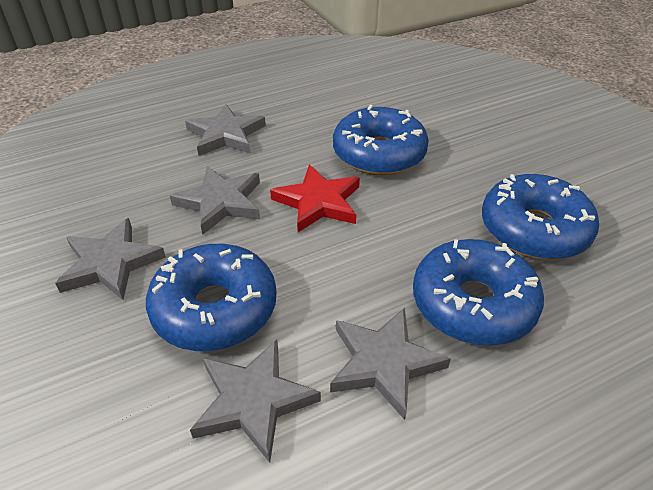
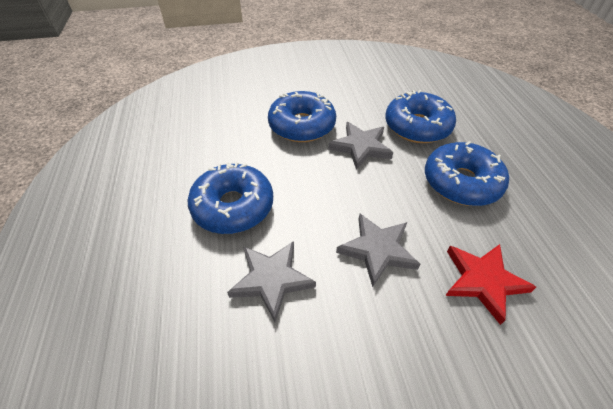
grey star: 5 -> 3

